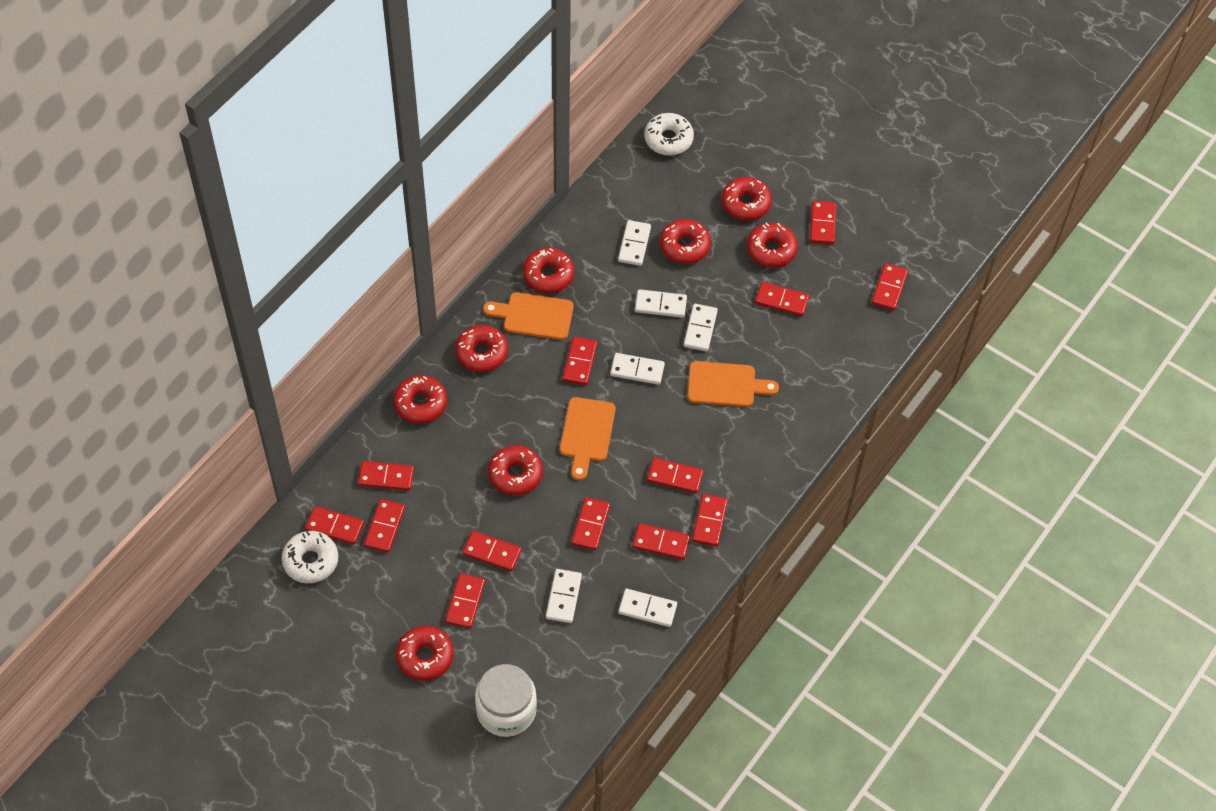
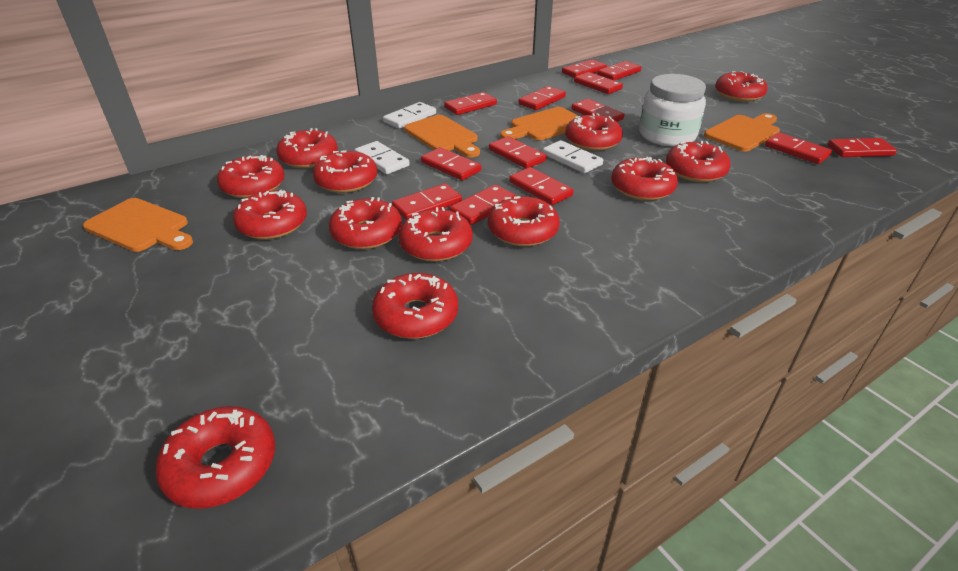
orange cutting board: 3 -> 4
red donut: 8 -> 13
white domino: 6 -> 3
white donut: 2 -> 0

